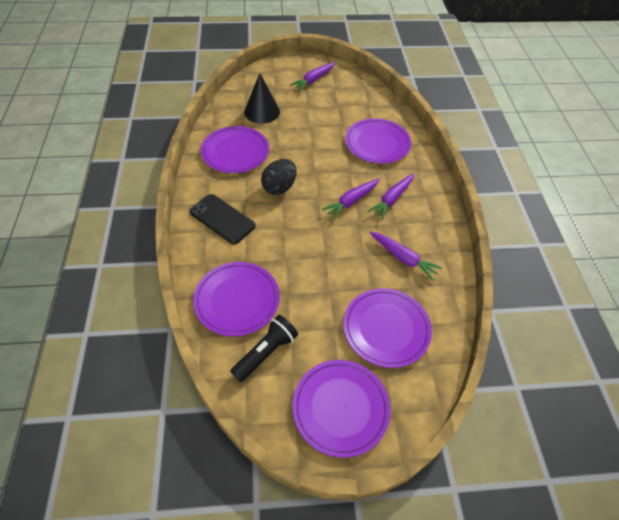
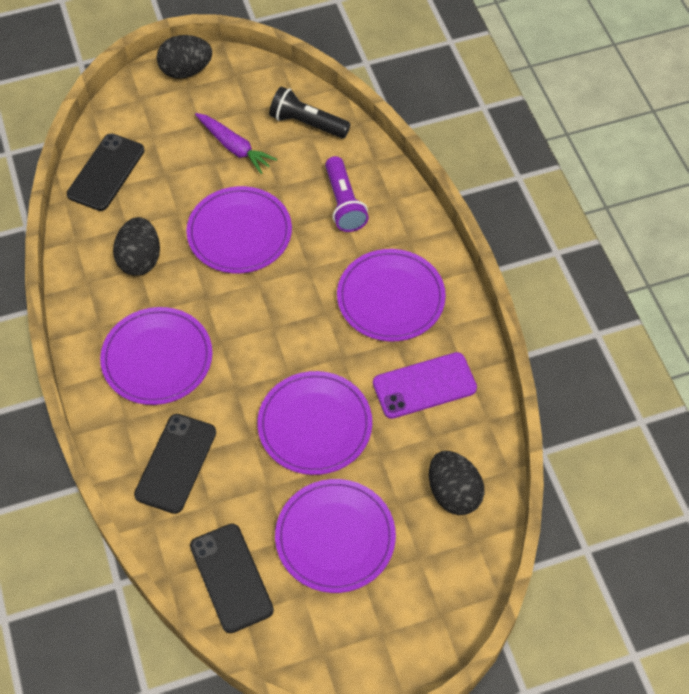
black cone: 1 -> 0
black egg: 1 -> 3
black phone: 1 -> 3
purple carrot: 4 -> 1
purple flashlight: 0 -> 1
purple phone: 0 -> 1

